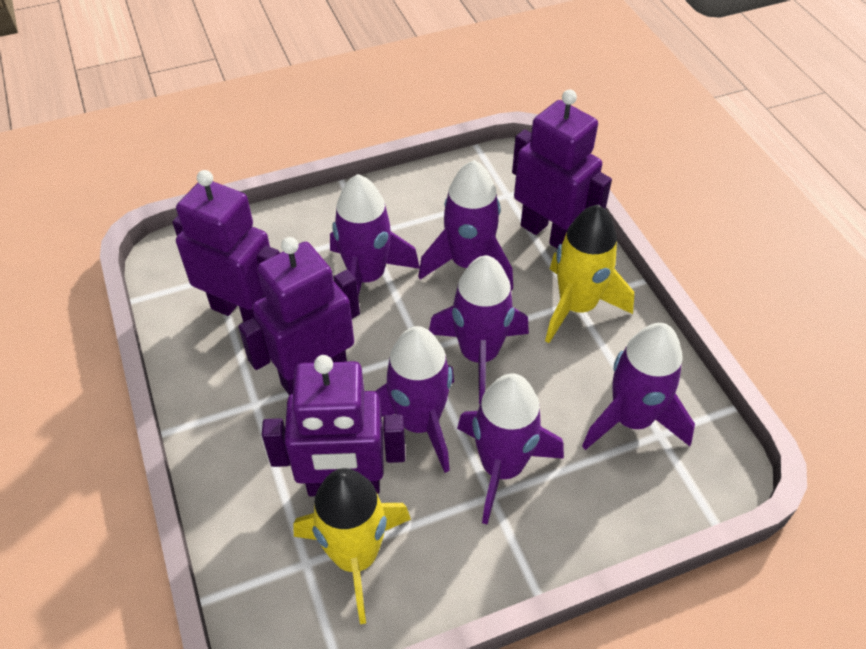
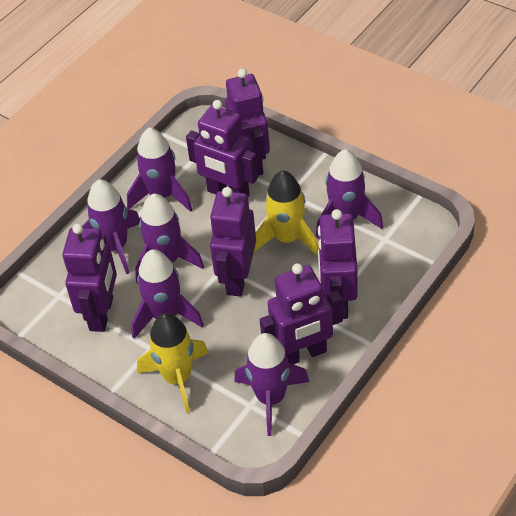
purple robot: 4 -> 6

